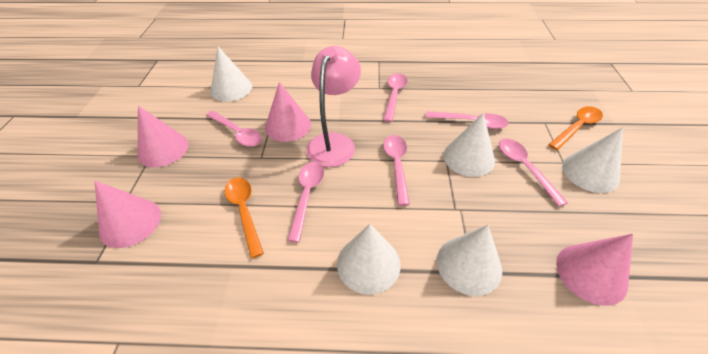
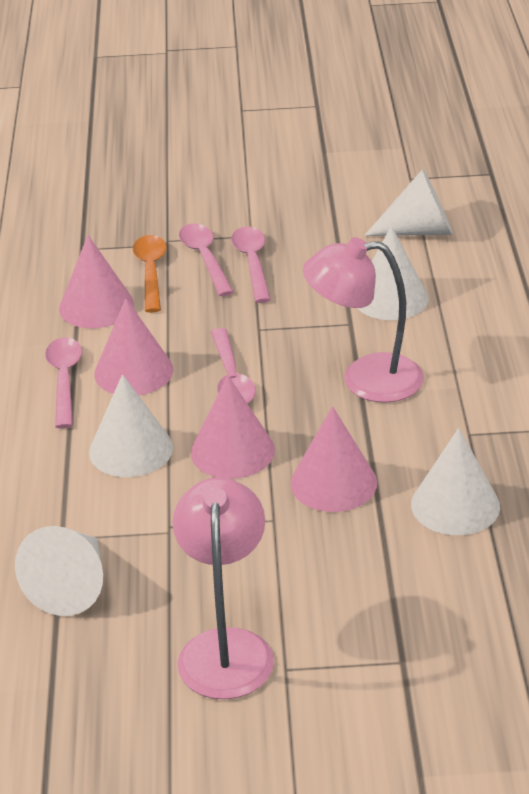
orange spoon: 2 -> 1
pink lamp: 1 -> 2
pink spoon: 6 -> 4

